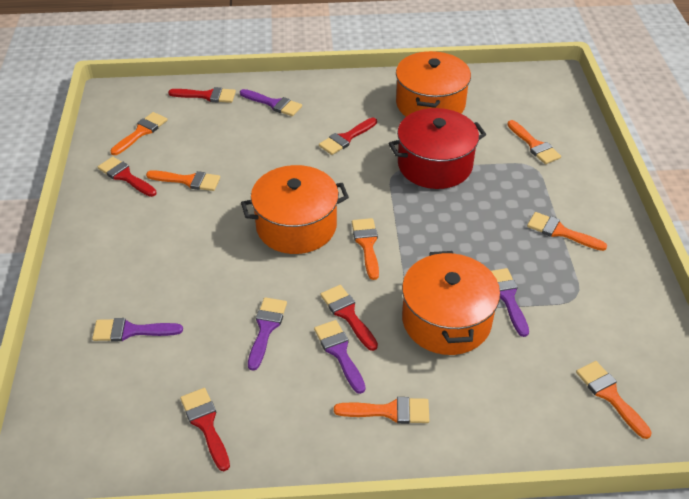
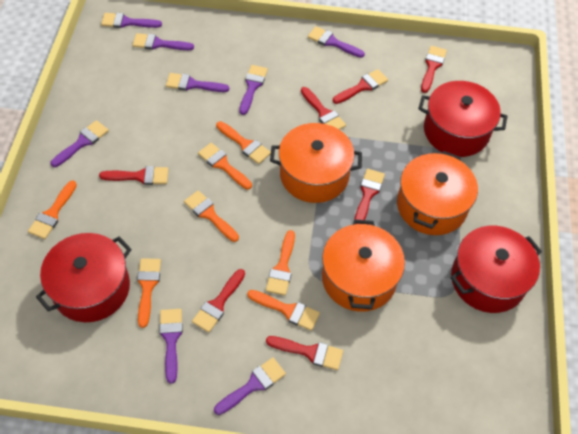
purple brush: 5 -> 8
red brush: 5 -> 7
red pot: 1 -> 3

